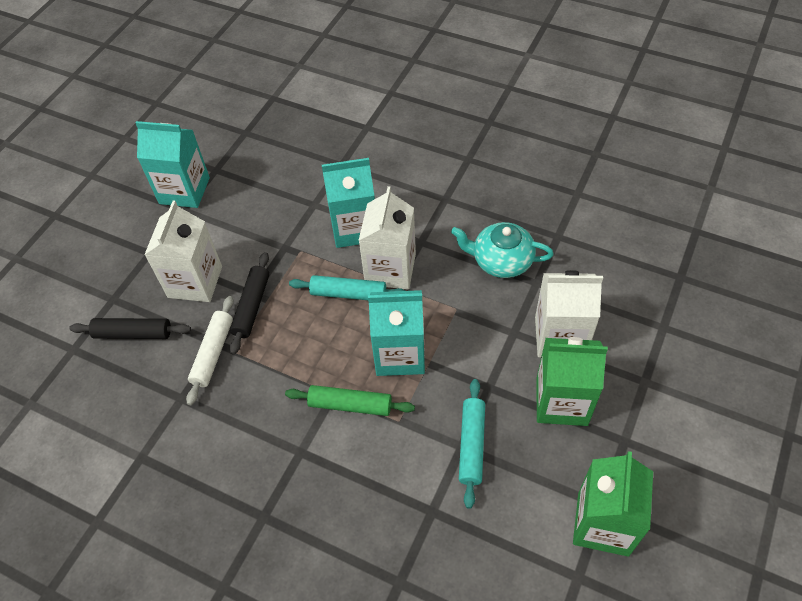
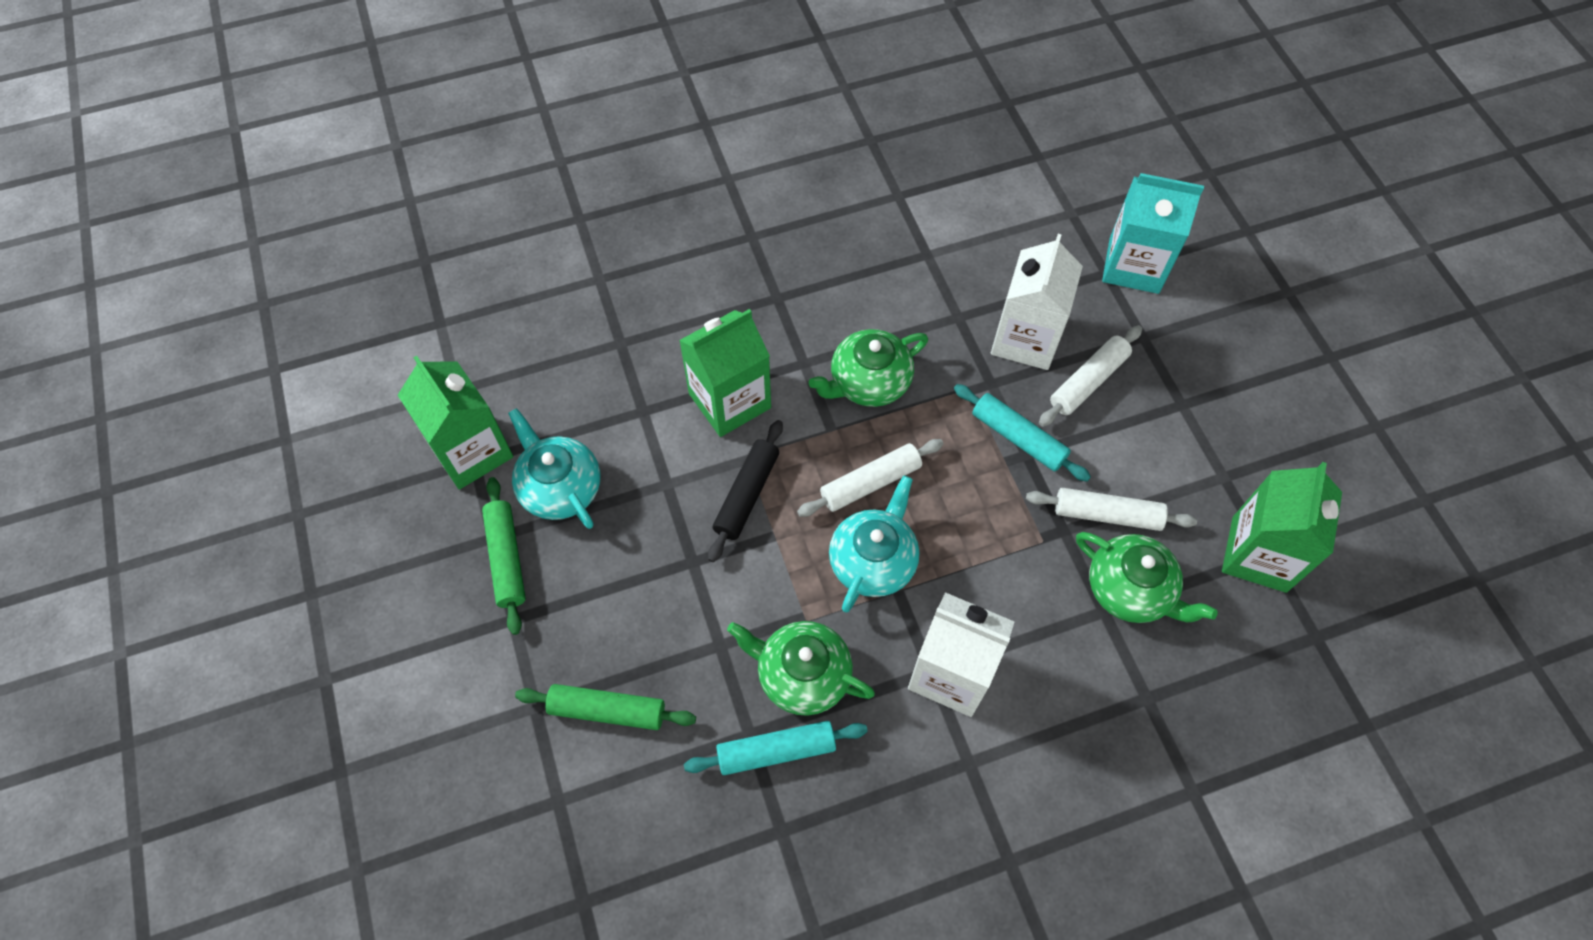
black rolling pin: 2 -> 1
green carton: 2 -> 3
green rolling pin: 1 -> 2
green teapot: 0 -> 3
turquoise carton: 3 -> 1
turquoise teapot: 1 -> 2
white carton: 3 -> 2
white rolling pin: 1 -> 3

